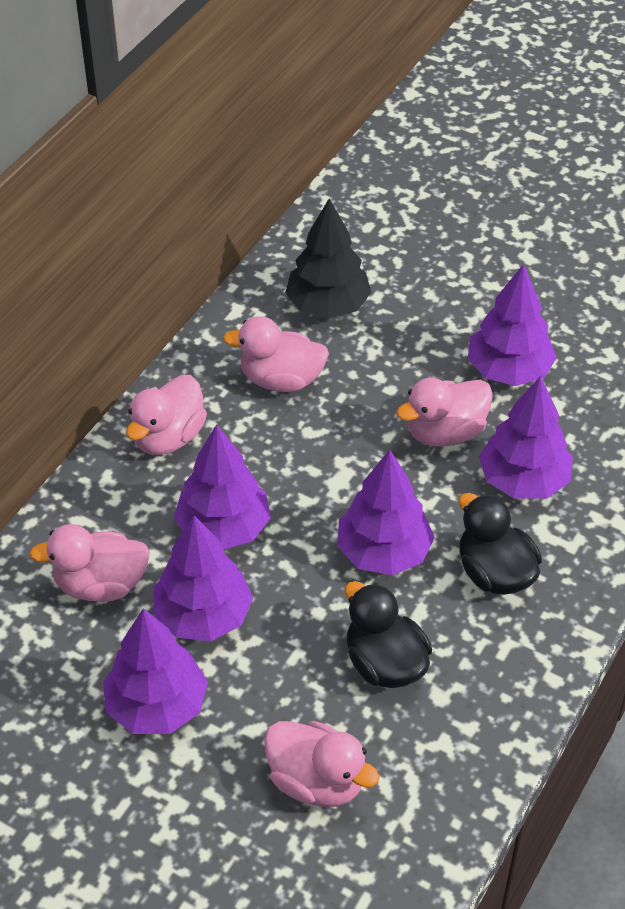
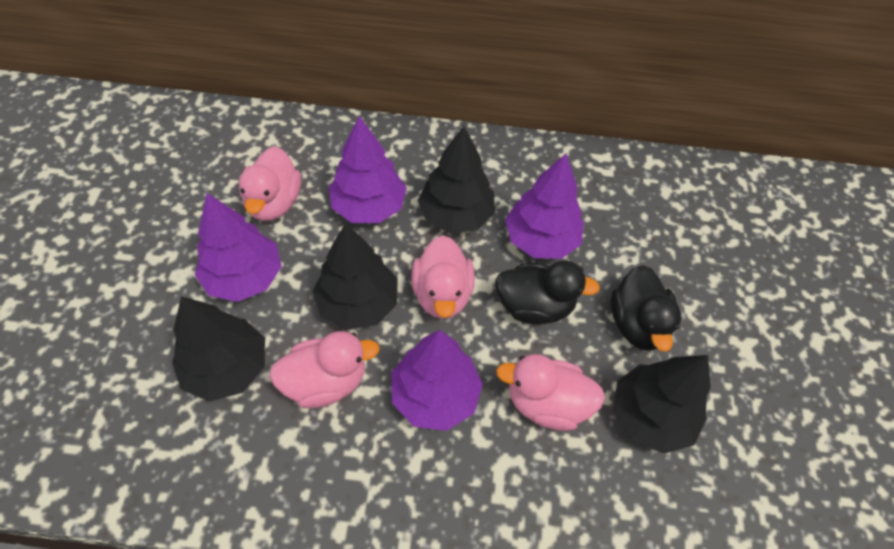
black tree: 1 -> 4
pink duck: 5 -> 4
purple tree: 6 -> 4

